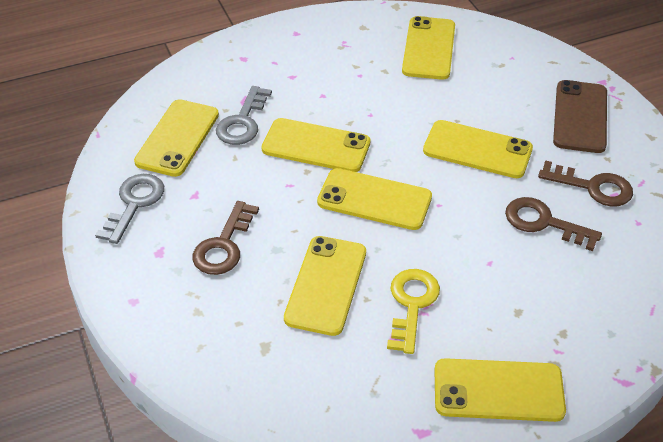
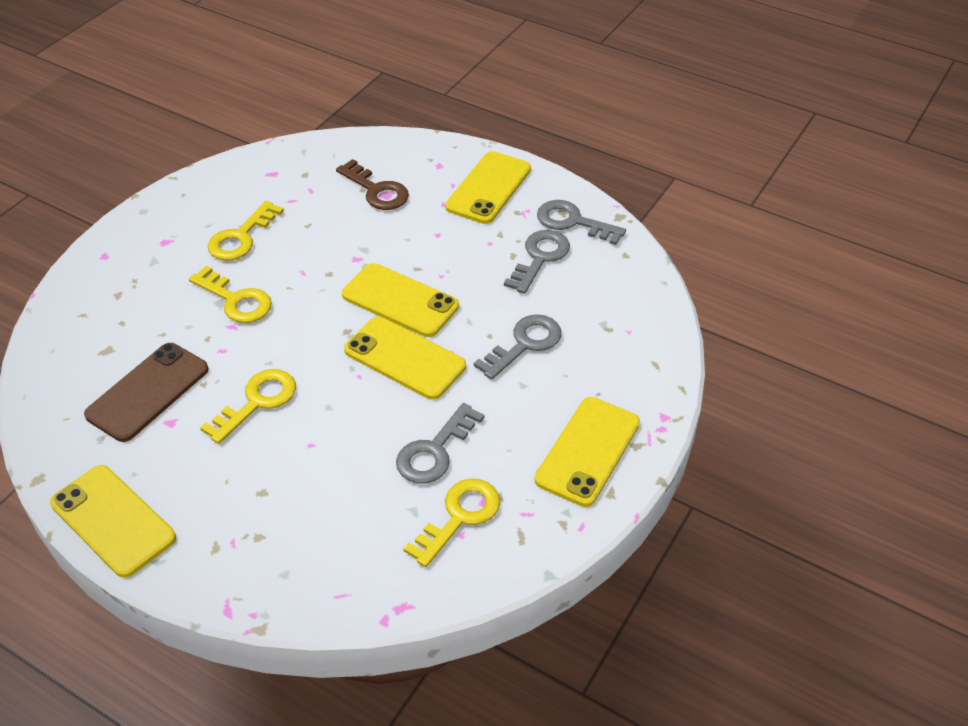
brown key: 3 -> 1
grey key: 2 -> 4
yellow key: 1 -> 4
yellow phone: 7 -> 5

